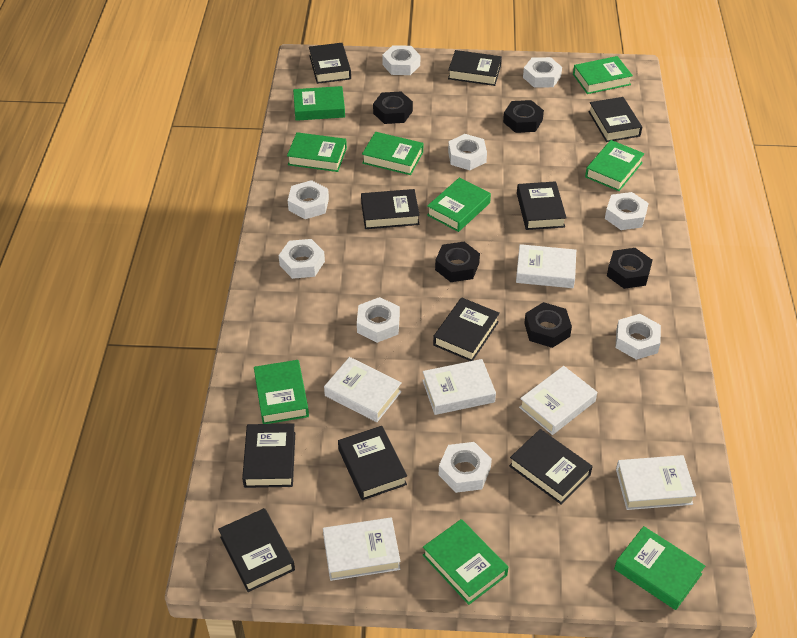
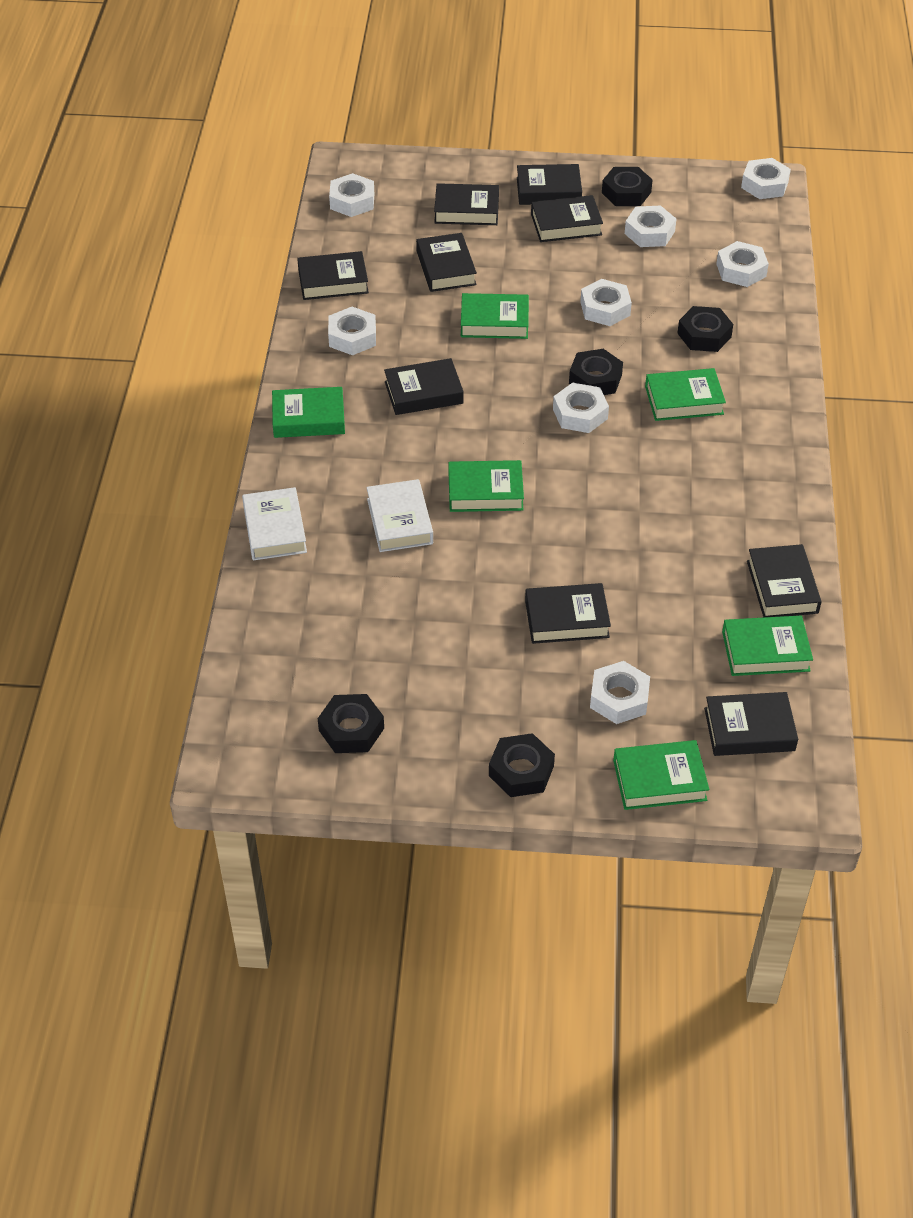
black book: 10 -> 9
green book: 9 -> 6
white book: 6 -> 2
white nut: 9 -> 8

